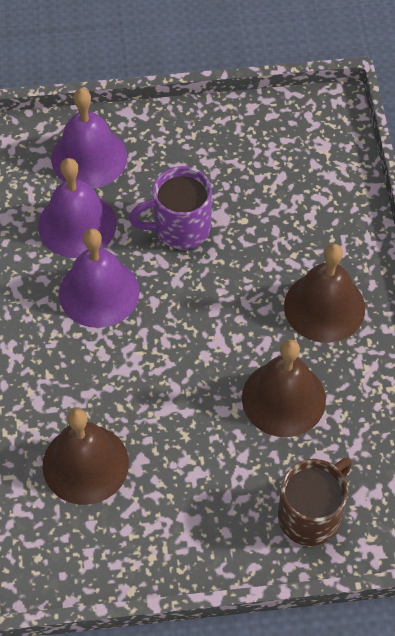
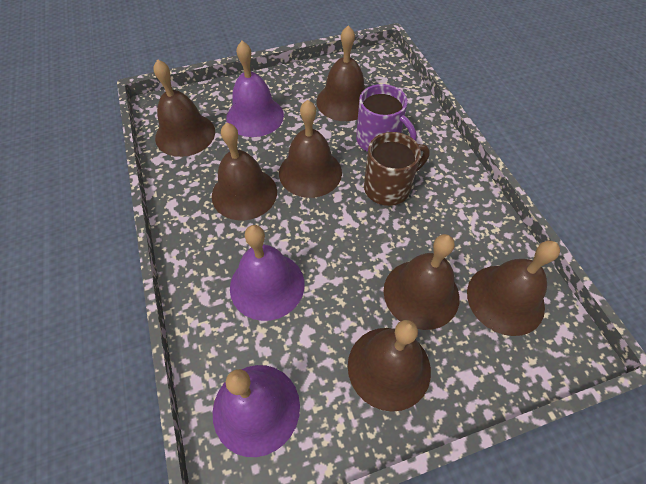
brown bell: 3 -> 7

